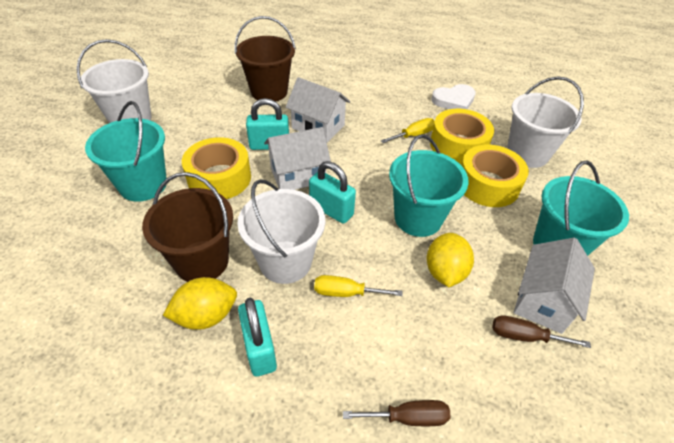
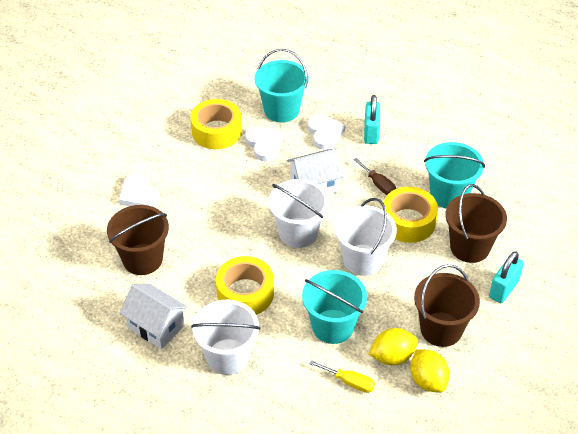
brown bucket: 2 -> 3
brown screwdriver: 2 -> 1
turquoise padlock: 3 -> 2
white heart: 1 -> 3
white house: 3 -> 2
yellow screwdriver: 2 -> 1

